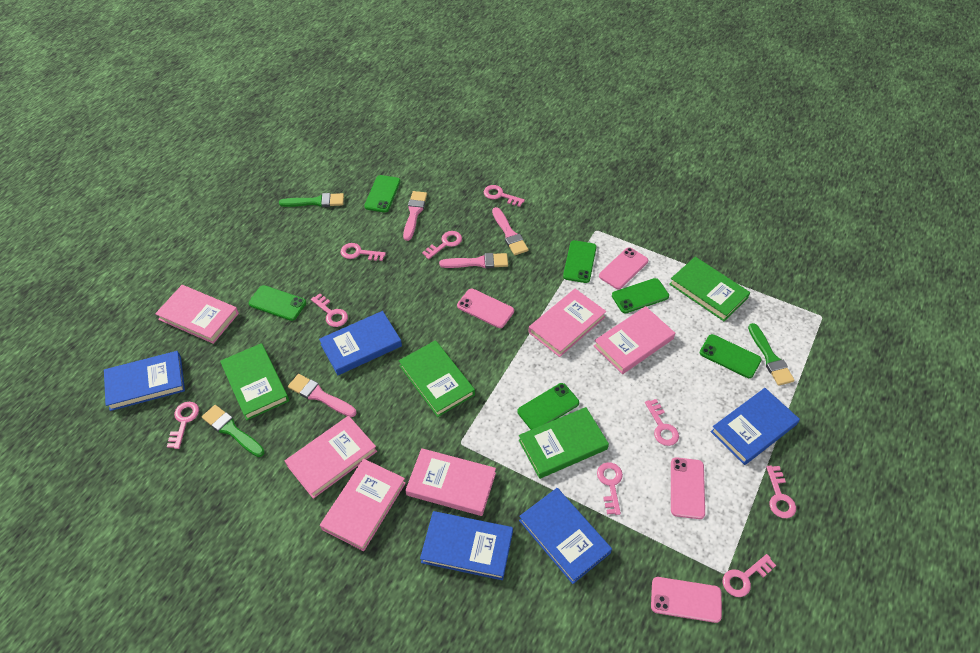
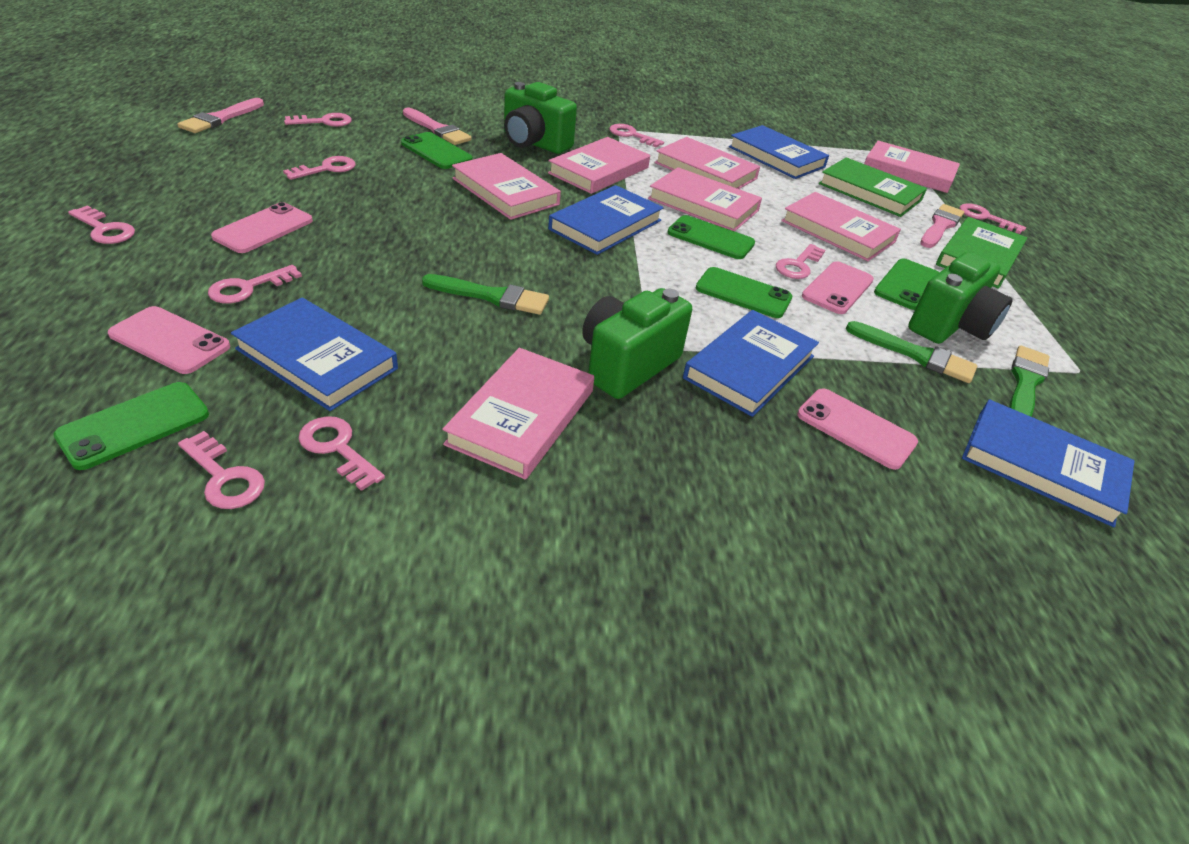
green book: 4 -> 2
green camera: 0 -> 3
green phone: 6 -> 5
pink book: 6 -> 7
pink brush: 4 -> 3

